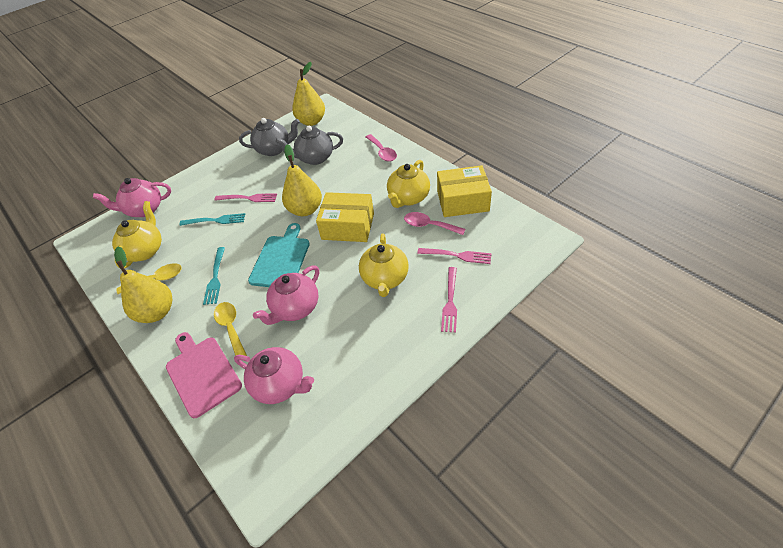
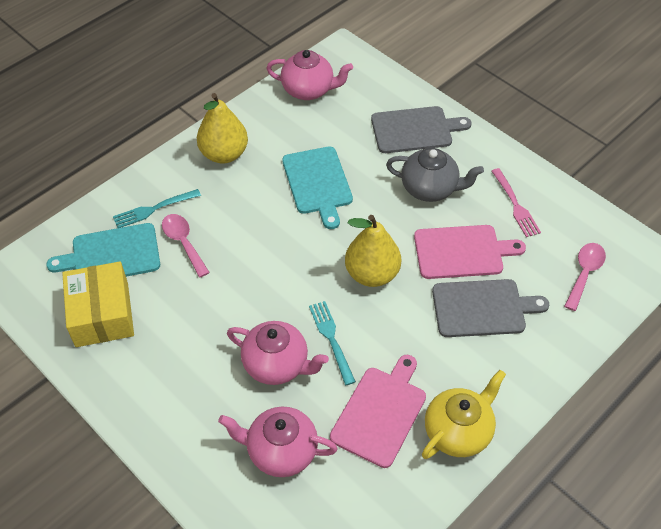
grey cutting board: 0 -> 2
grey teapot: 2 -> 1
pink cutting board: 1 -> 2
pink fork: 3 -> 1
turquoise cutting board: 1 -> 2
yellow box: 2 -> 1
yellow pear: 3 -> 2
yellow spoon: 2 -> 0
yellow teapot: 3 -> 1

